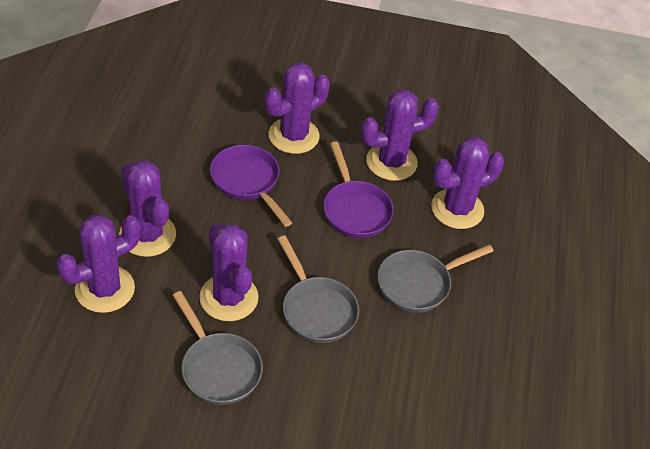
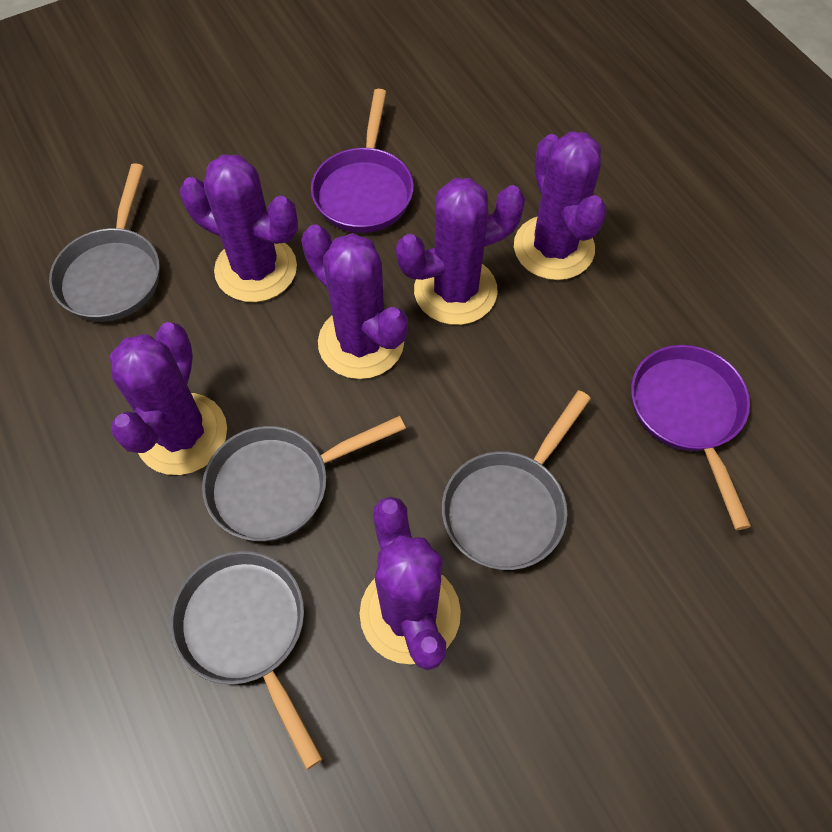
grey pan: 3 -> 4

